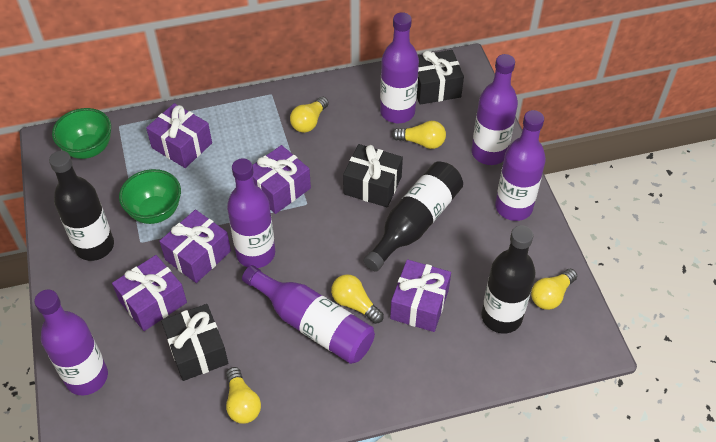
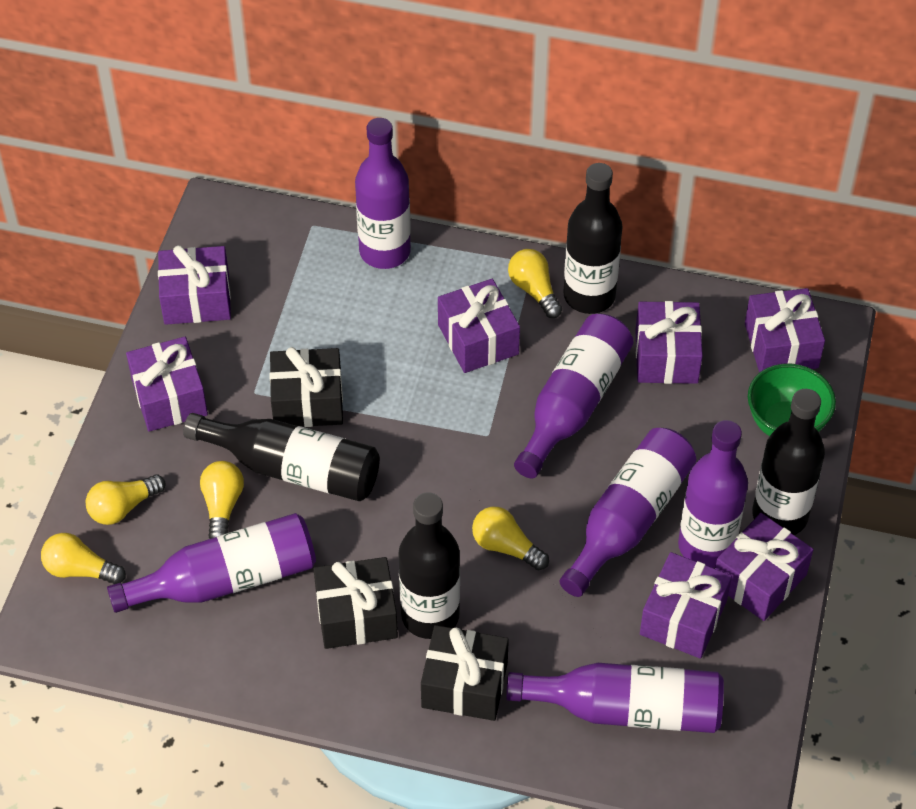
black bottle: 3 -> 4
green bowl: 2 -> 1
purple gift: 5 -> 7

